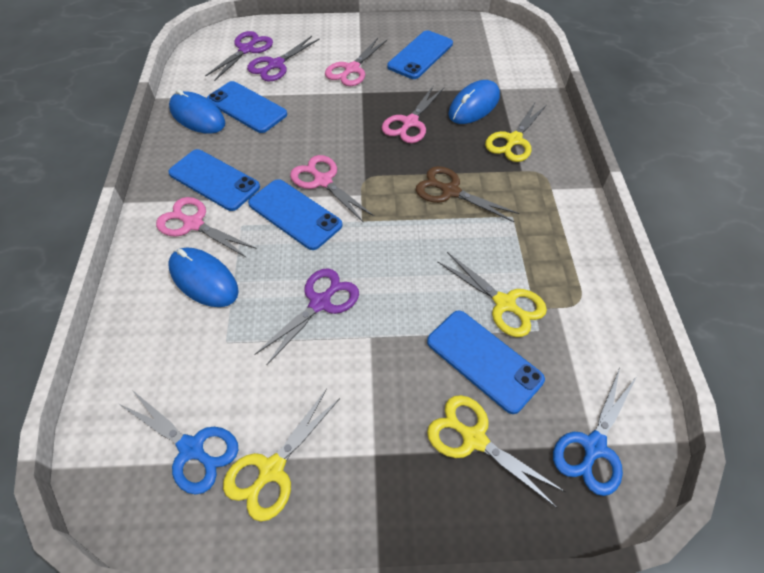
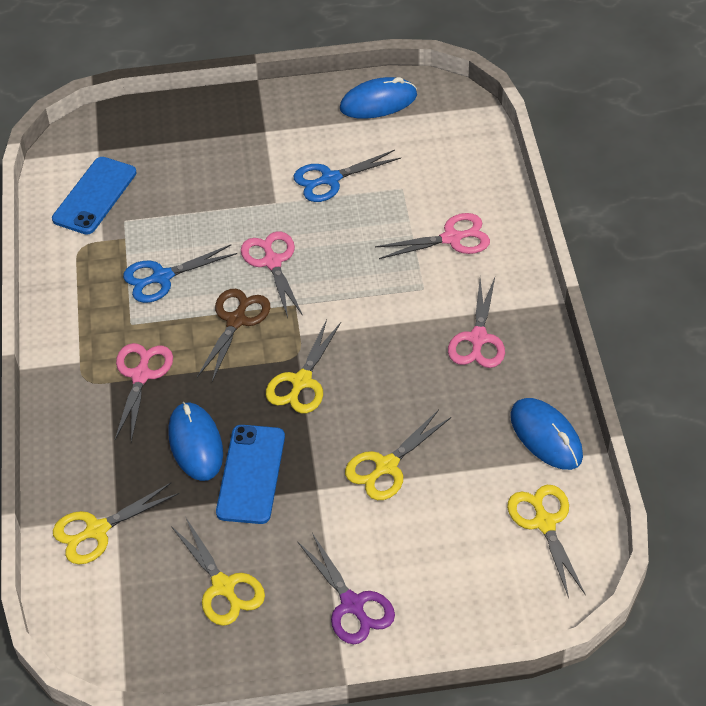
blue phone: 5 -> 2
purple scissors: 3 -> 1
yellow scissors: 4 -> 5

